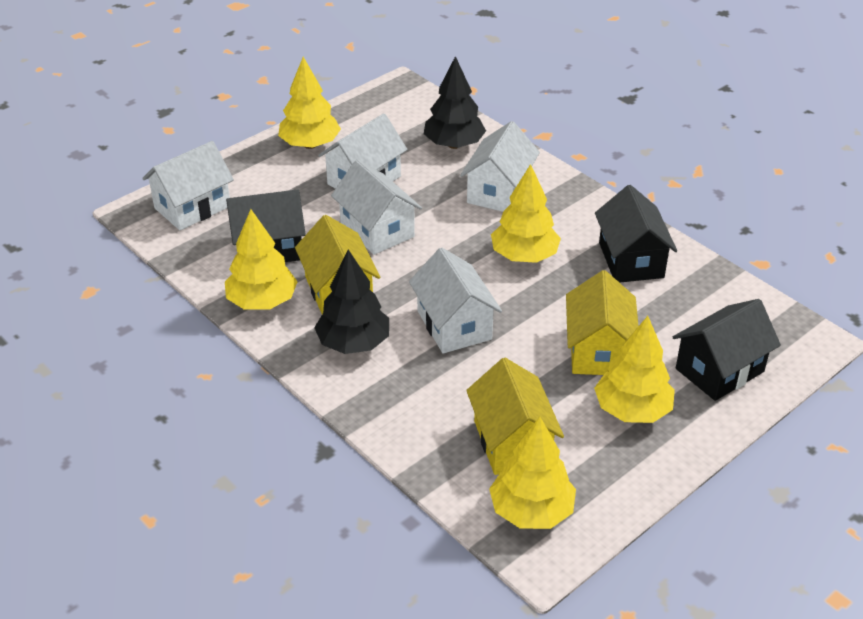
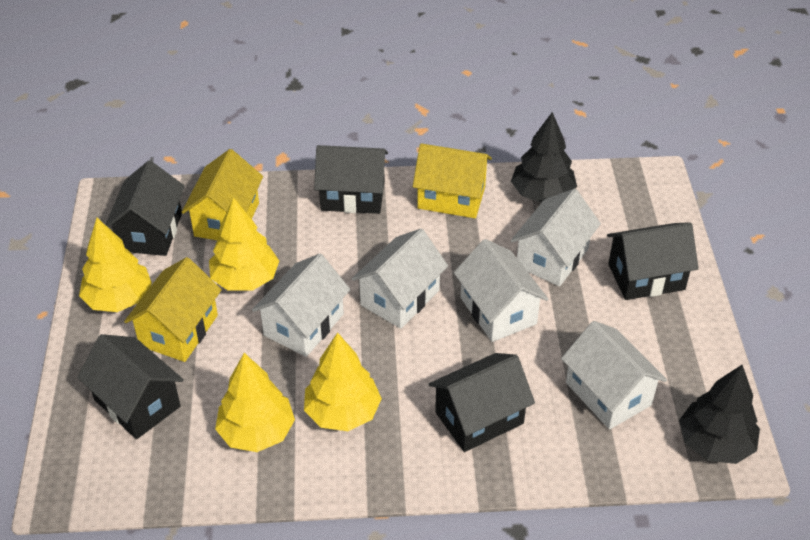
black house: 3 -> 5
yellow tree: 5 -> 4

